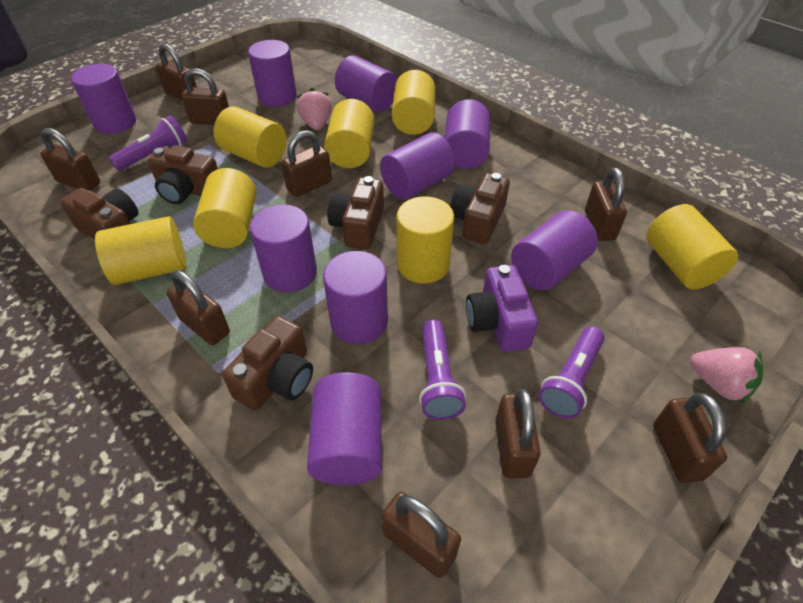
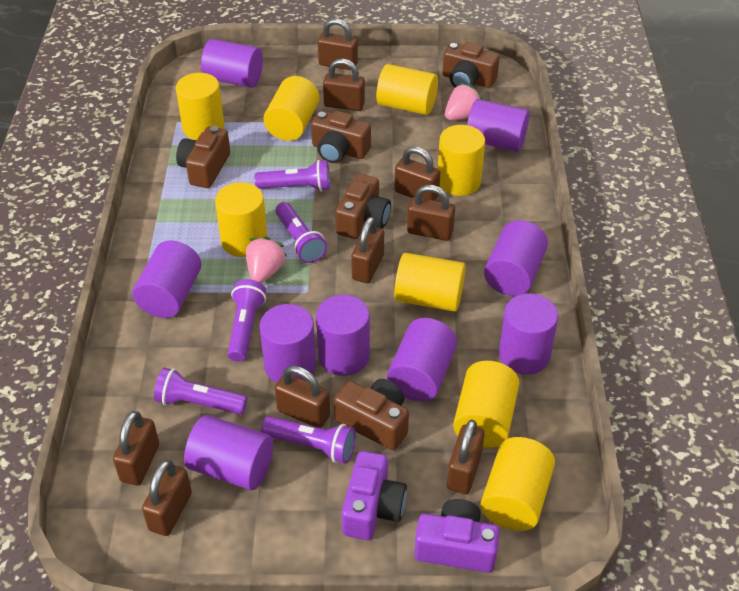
purple camera: 1 -> 2
purple flashlight: 3 -> 5
yellow cylinder: 7 -> 8

